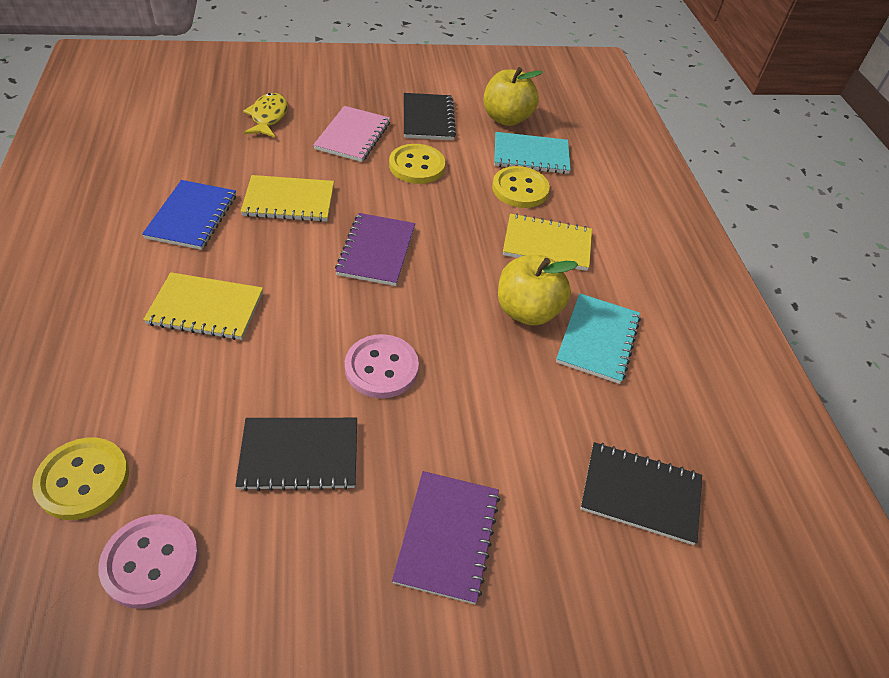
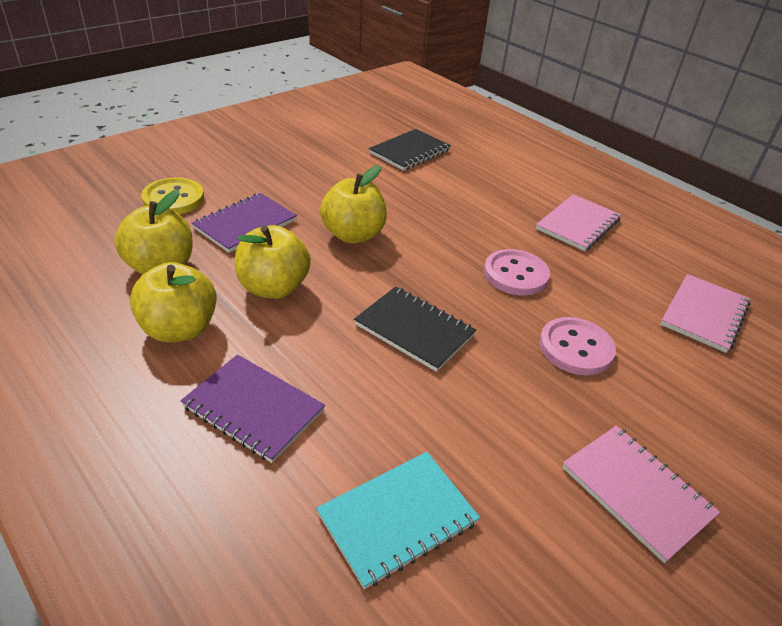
black notebook: 3 -> 2
blue notebook: 1 -> 0
pink notebook: 1 -> 3
turquoise notebook: 2 -> 1
yellow apple: 2 -> 4
yellow button: 3 -> 1
yellow fish: 1 -> 0
yellow notebook: 3 -> 0

